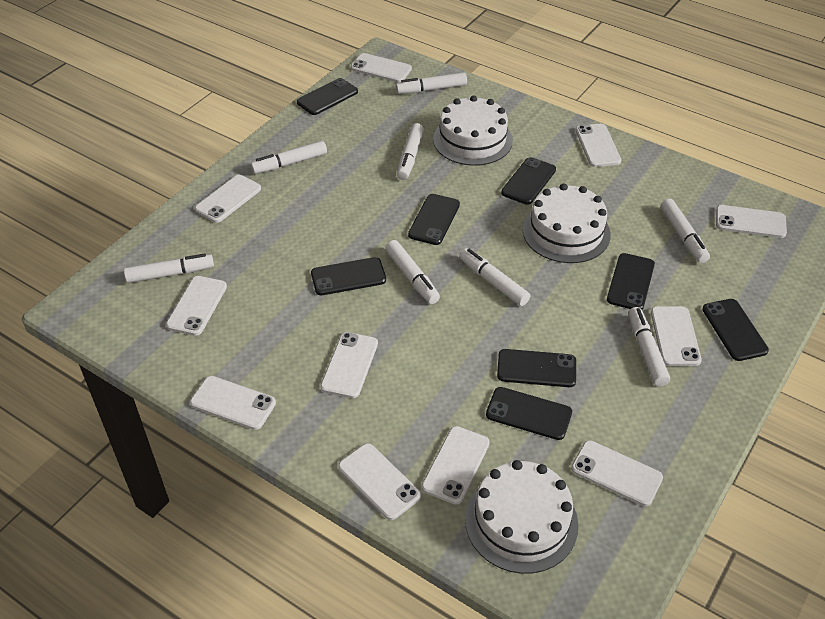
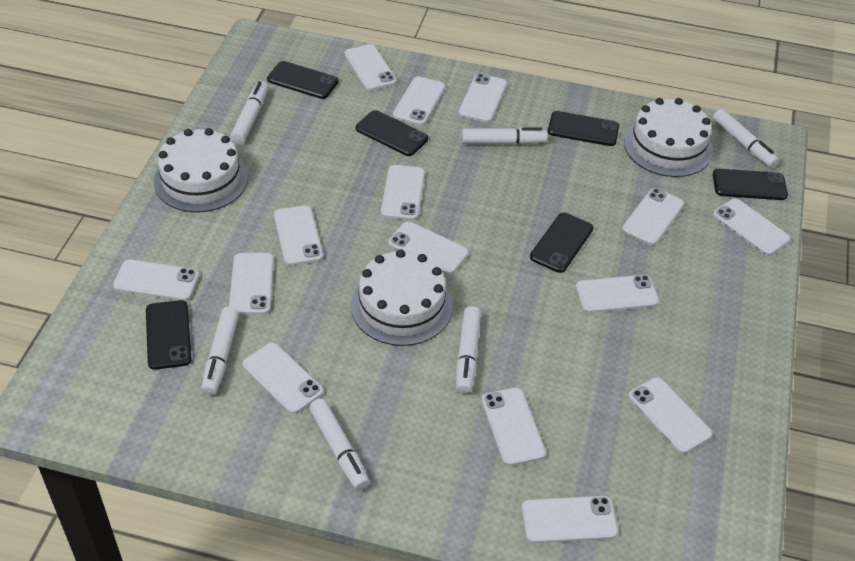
black phone: 8 -> 6
white marker: 8 -> 6
white phone: 11 -> 15

